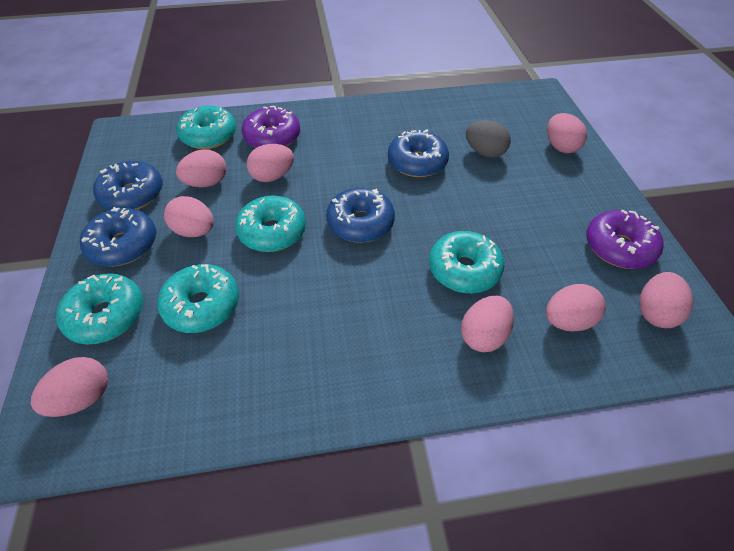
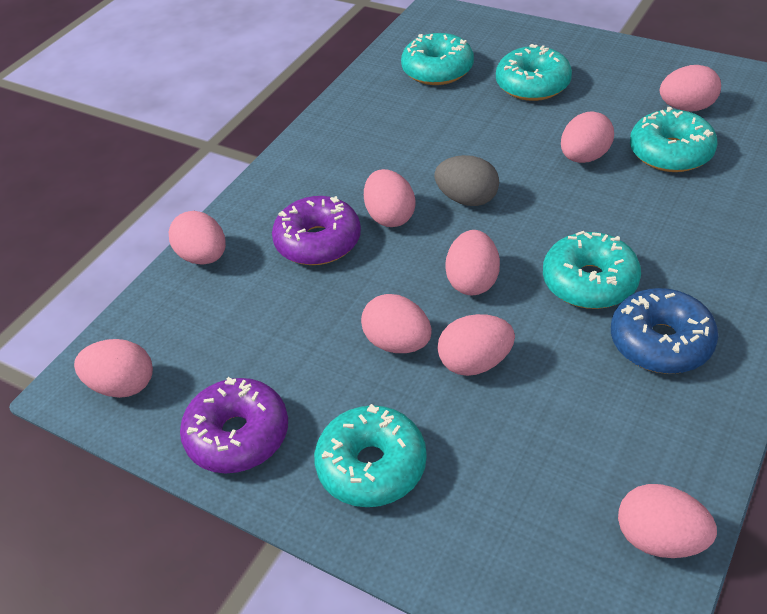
blue donut: 4 -> 1
pink egg: 8 -> 9

